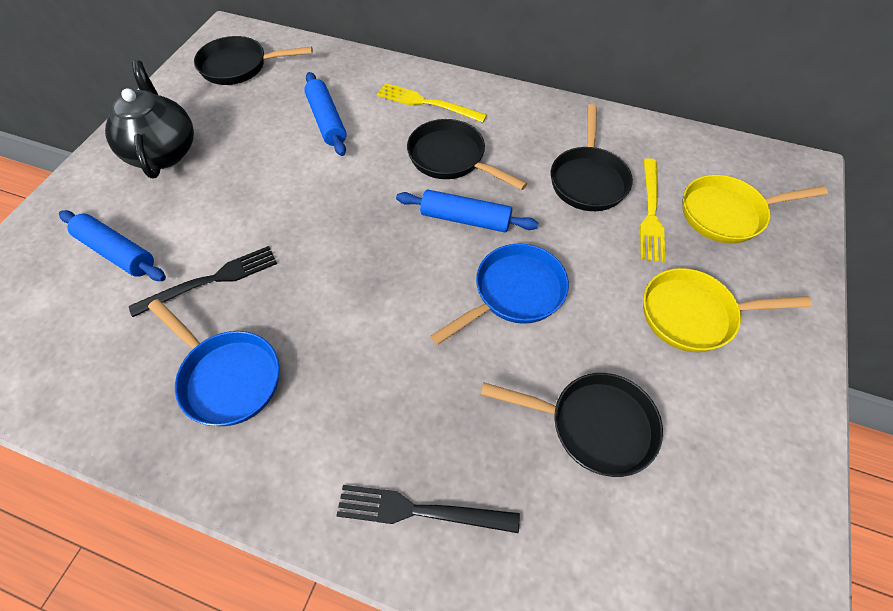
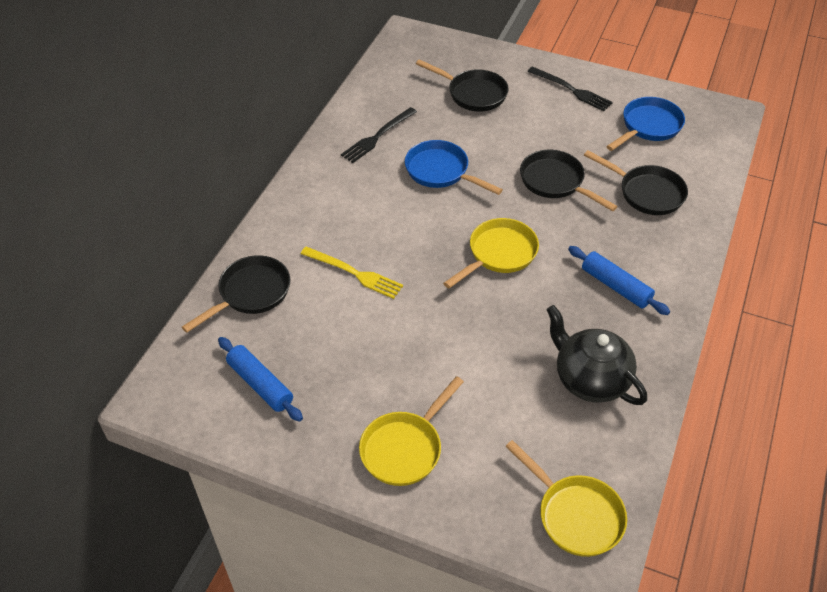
blue rolling pin: 3 -> 2
yellow fork: 2 -> 1
yellow pan: 2 -> 3

